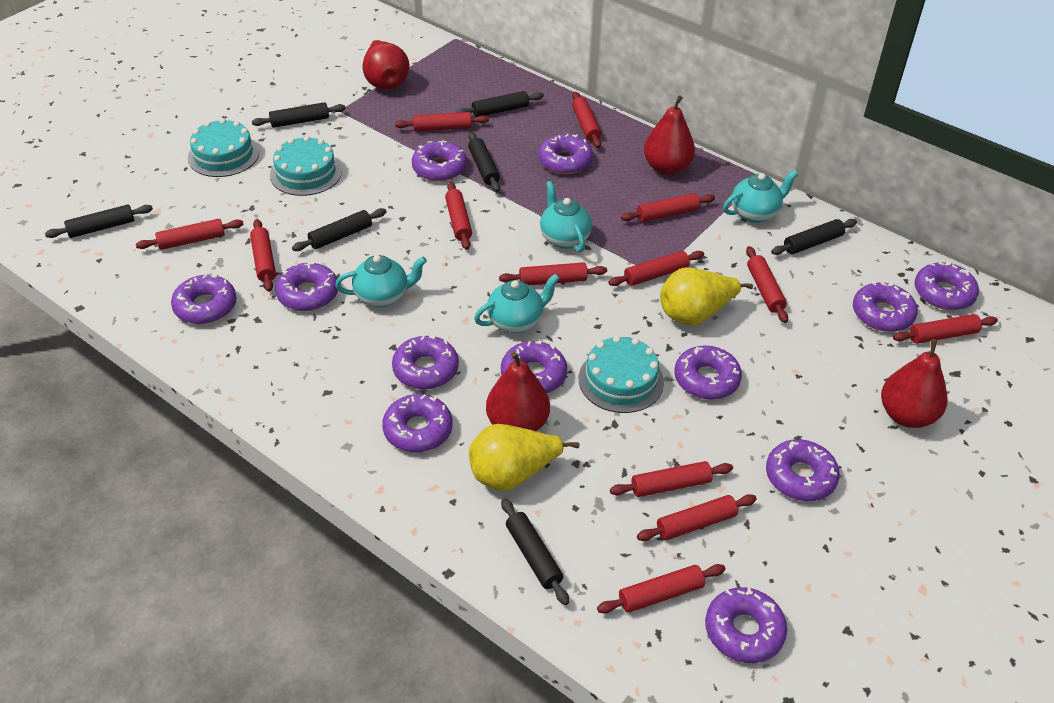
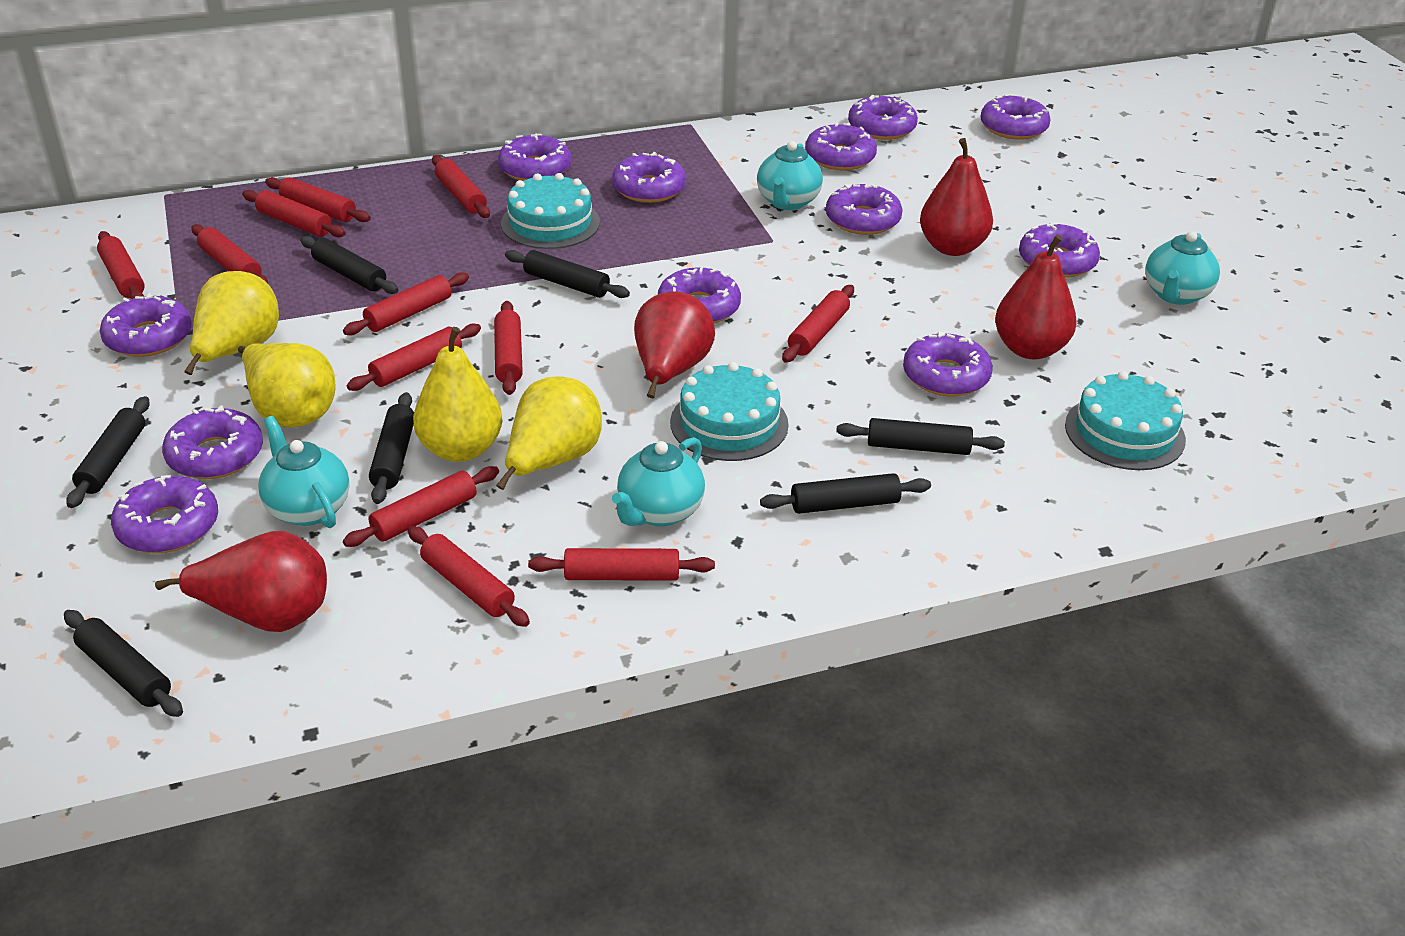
red rolling pin: 13 -> 12
yellow pear: 2 -> 4

